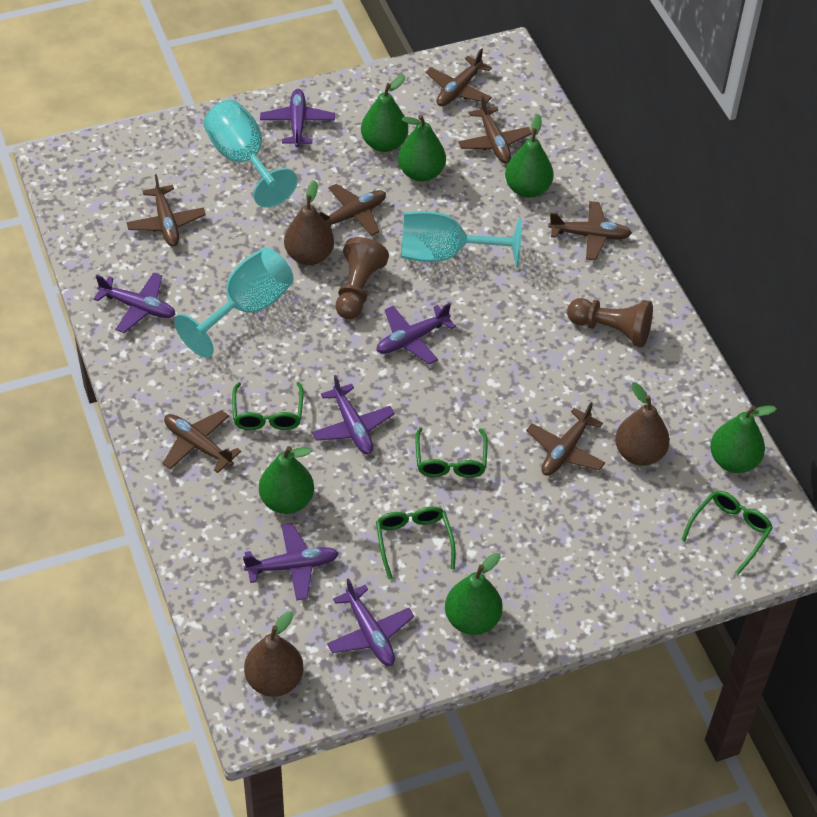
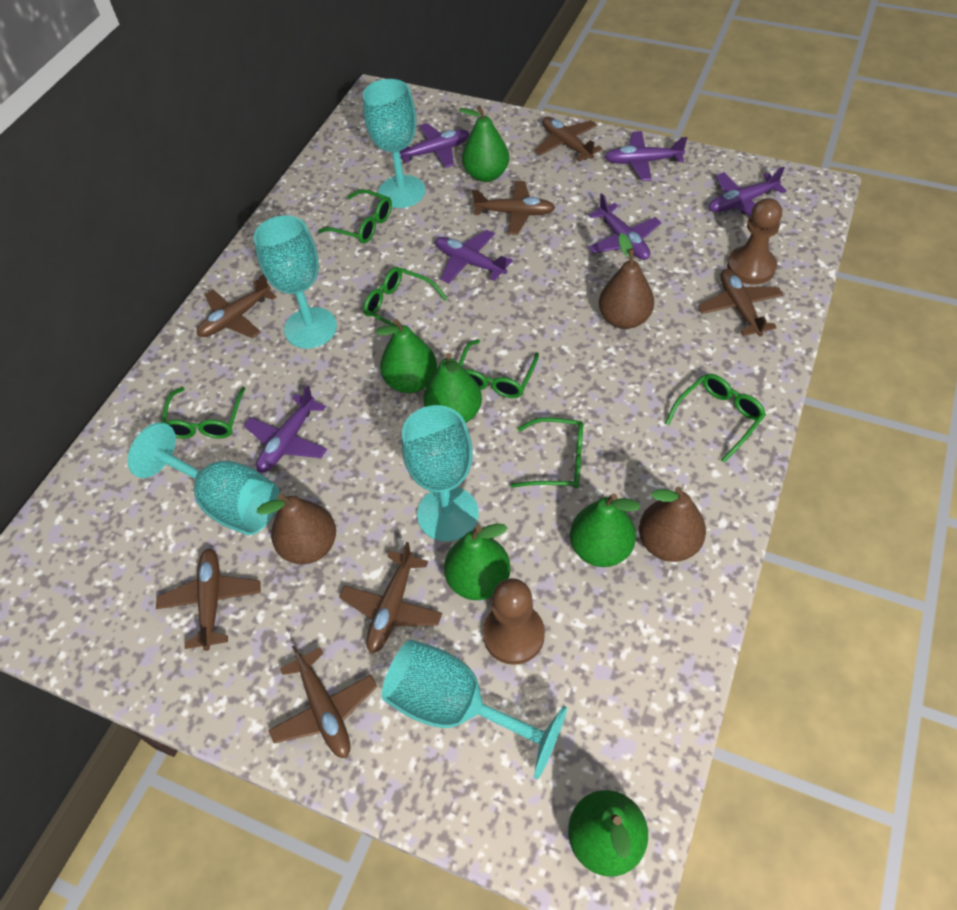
green glasses: 4 -> 6
turquoise goblet: 3 -> 5

